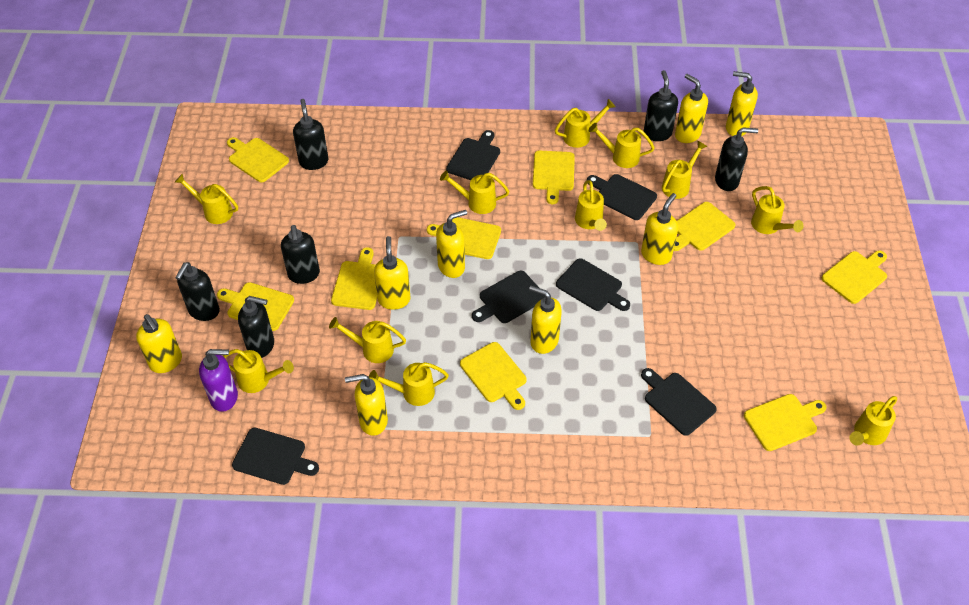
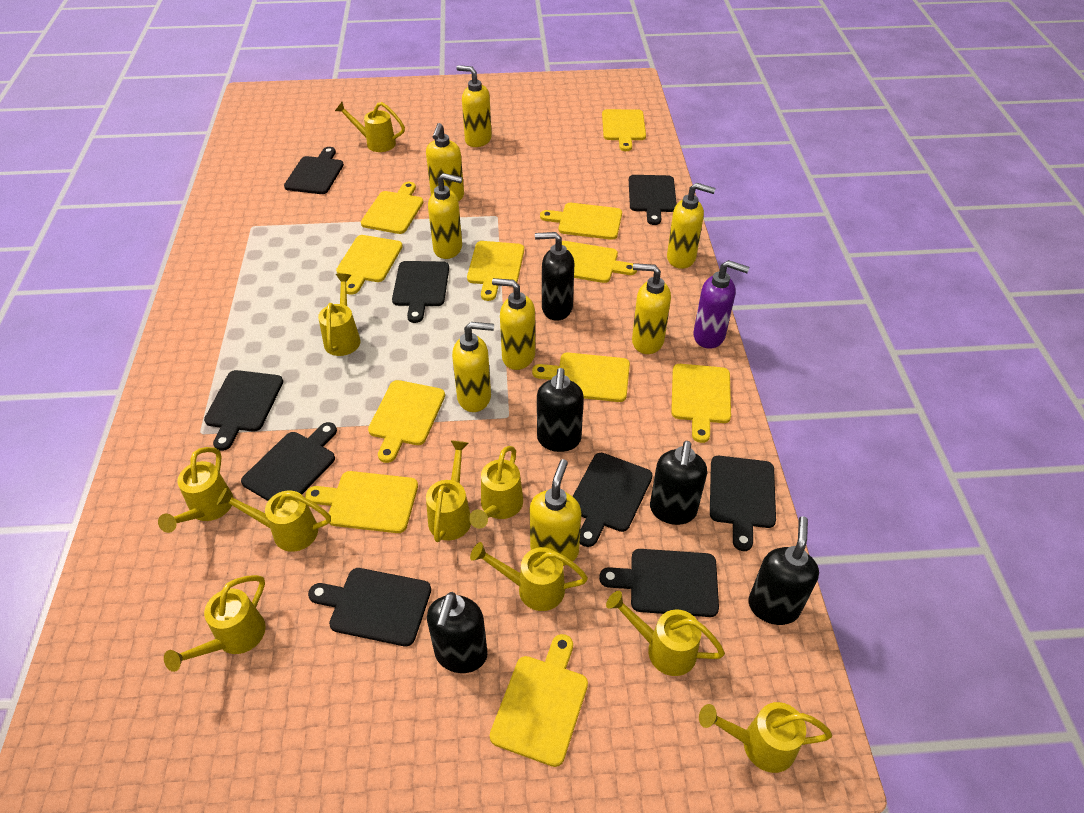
black cutting board: 6 -> 9
black soap dispenser: 6 -> 5
yellow cutting board: 9 -> 11
yellow watering can: 11 -> 10

